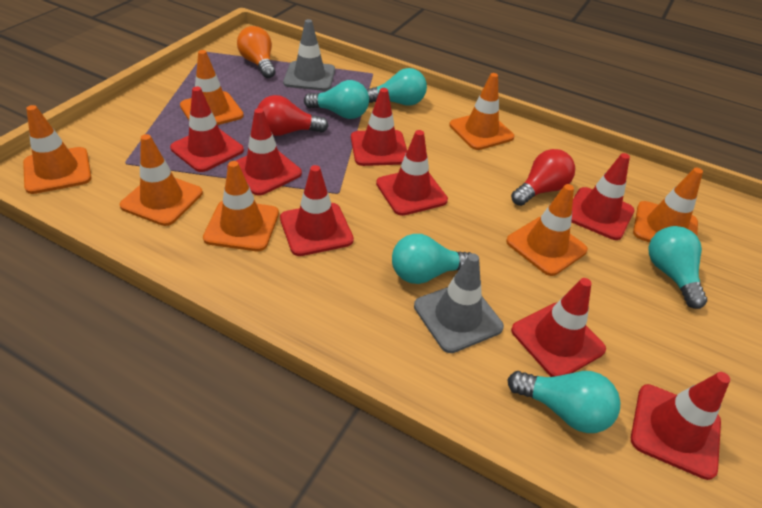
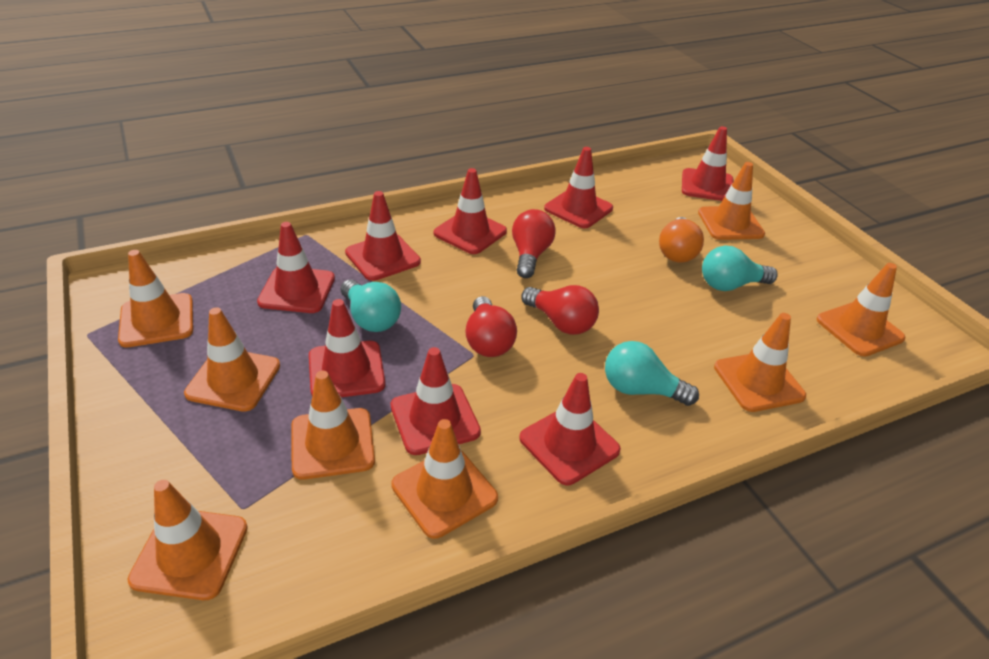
grey traffic cone: 2 -> 0
orange traffic cone: 7 -> 8
red light bulb: 2 -> 3
turquoise light bulb: 5 -> 3

